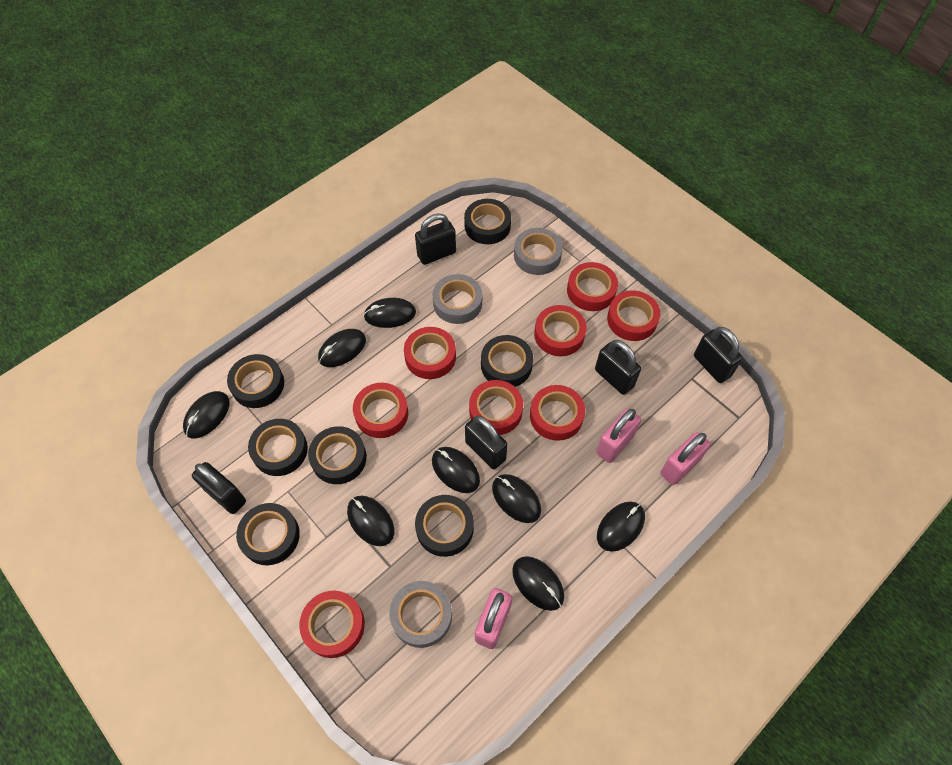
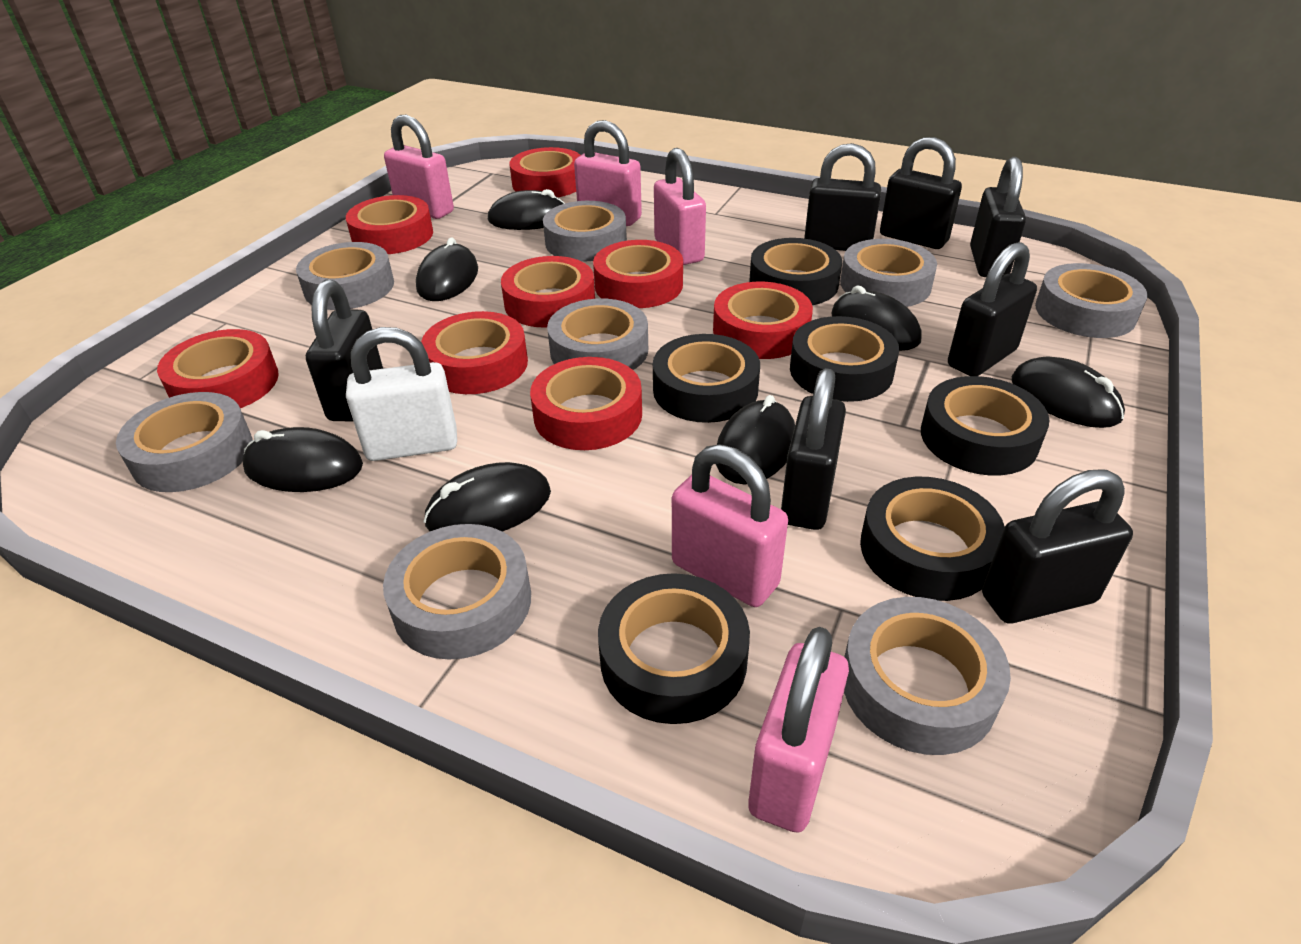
black mouse: 8 -> 7
black padlock: 5 -> 7
black tape: 7 -> 6
grey tape: 3 -> 8
pink padlock: 3 -> 5
white padlock: 0 -> 1

